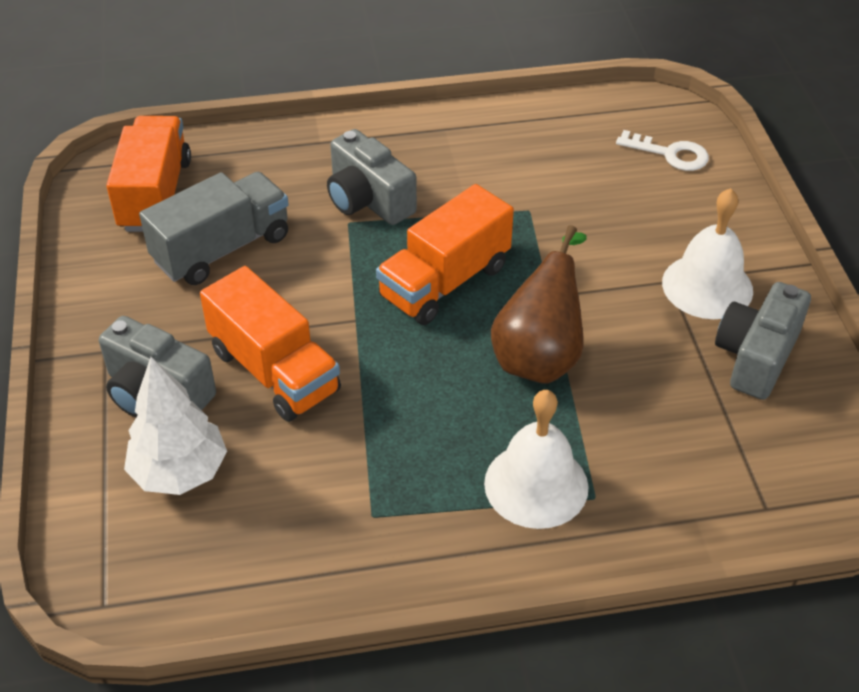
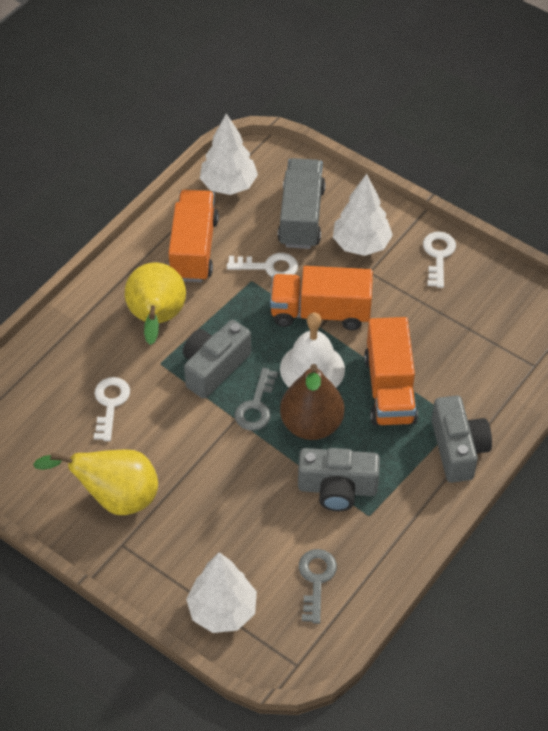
grey key: 0 -> 2
white bell: 2 -> 1
white key: 1 -> 3
white tree: 1 -> 3
yellow pear: 0 -> 2

